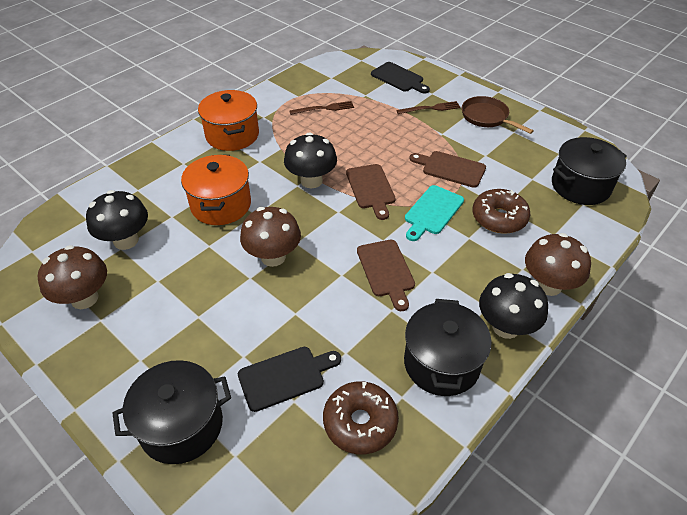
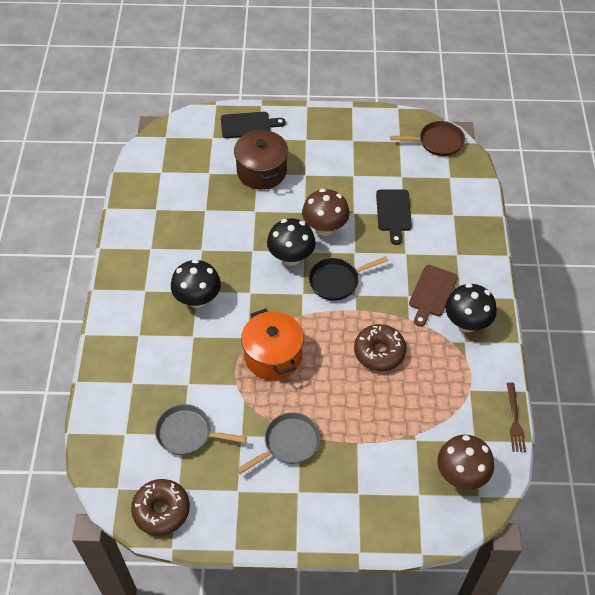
black pan: 0 -> 1
black pot: 3 -> 0
brown cutting board: 3 -> 1
brown fork: 2 -> 1
brown mushroom: 3 -> 2
brown pot: 0 -> 1
grey pan: 0 -> 2
orange pot: 2 -> 1
turquoise cutting board: 1 -> 0

